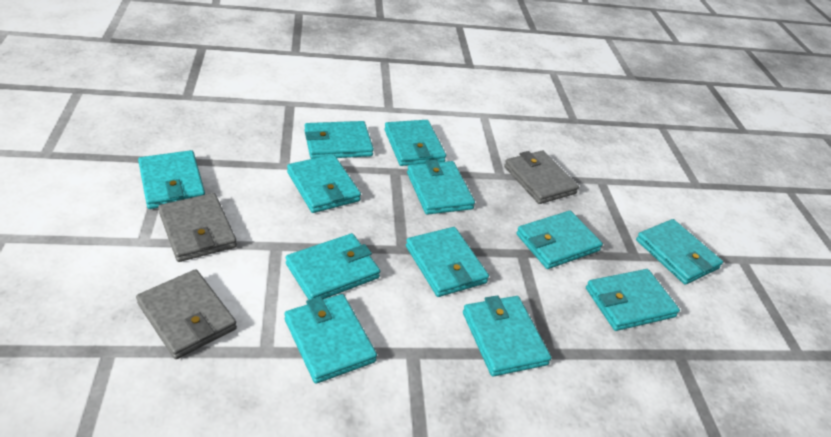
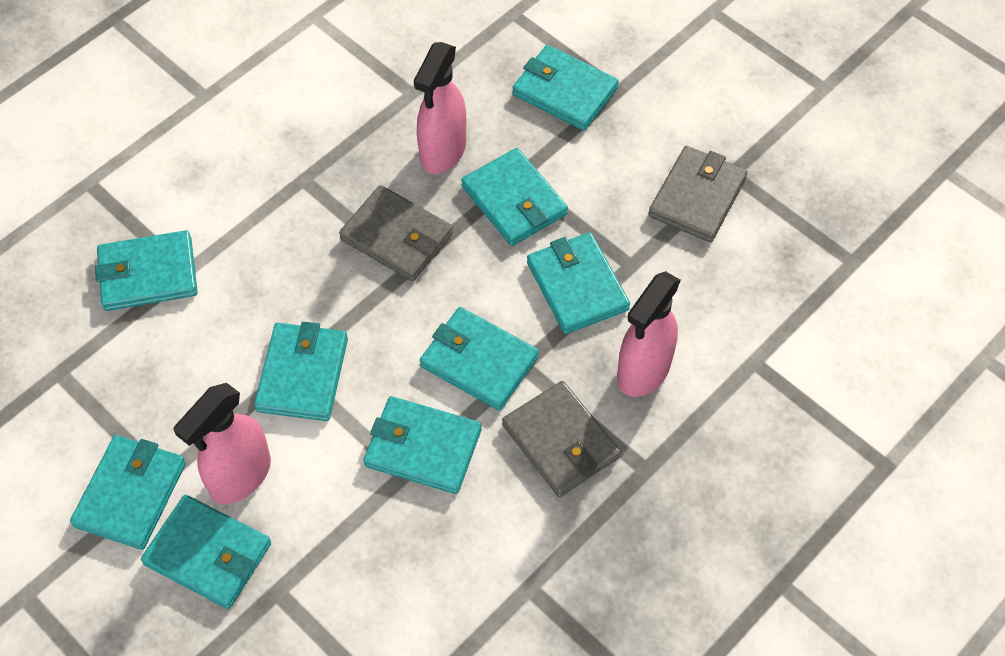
pink spray bottle: 0 -> 3
turquoise wallet: 12 -> 9

